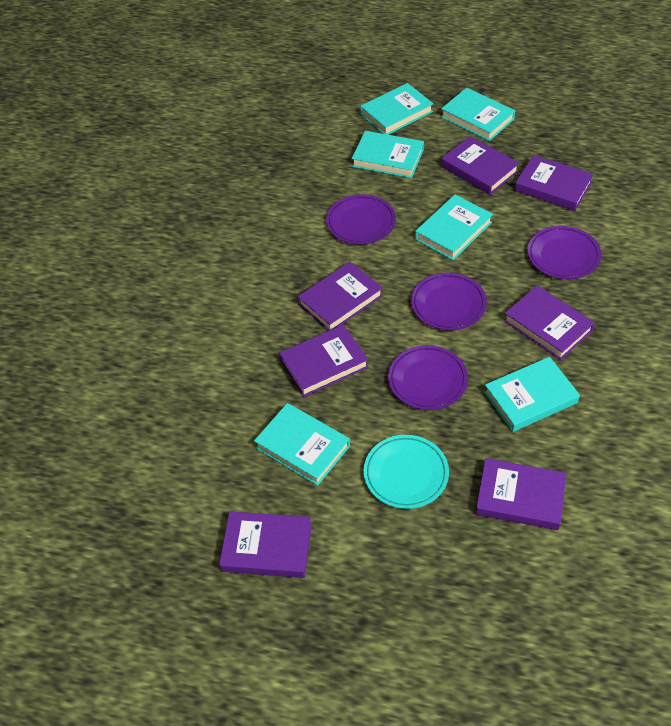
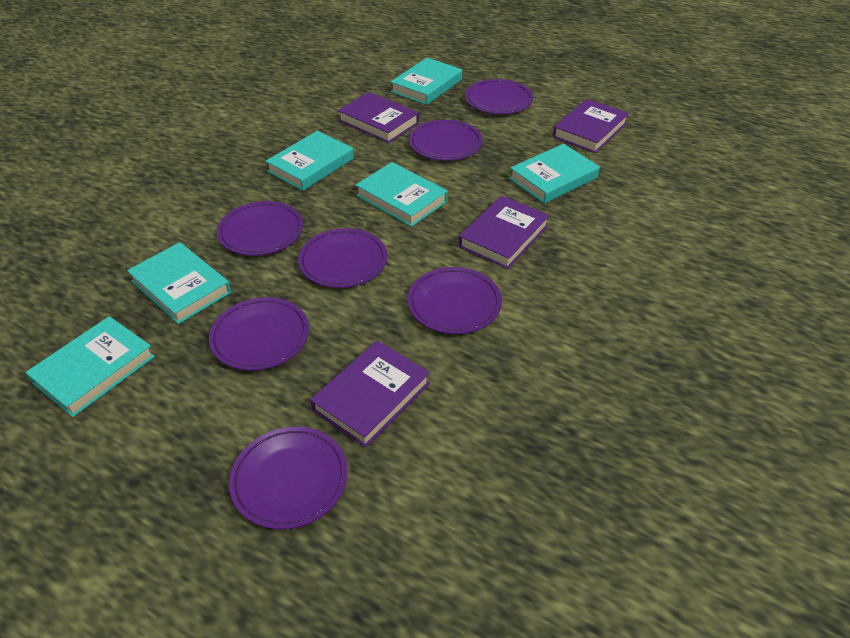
purple book: 7 -> 4
purple plate: 4 -> 7
turquoise plate: 1 -> 0

